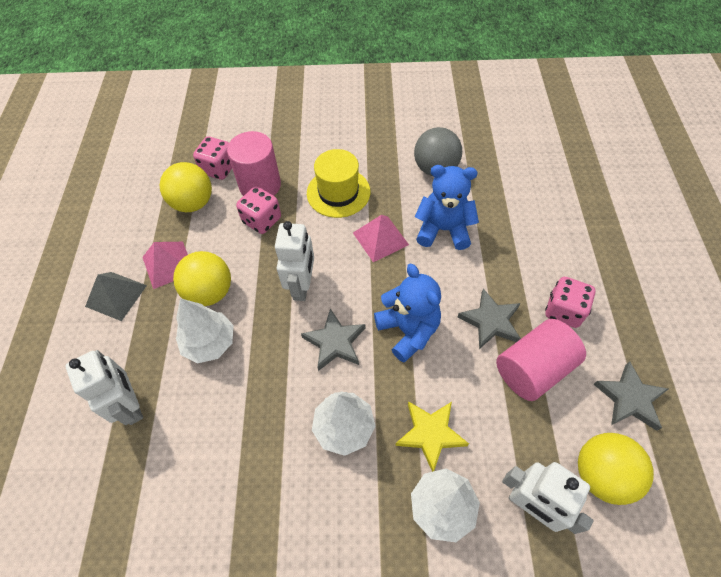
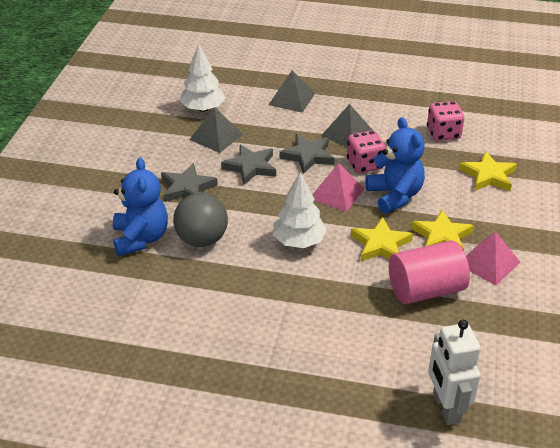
grey pyramid: 1 -> 3
pink cylinder: 2 -> 1
pink dice: 3 -> 2
white robot: 3 -> 1
white tree: 3 -> 2
yellow ball: 3 -> 0
yellow hat: 1 -> 0
yellow star: 1 -> 3

